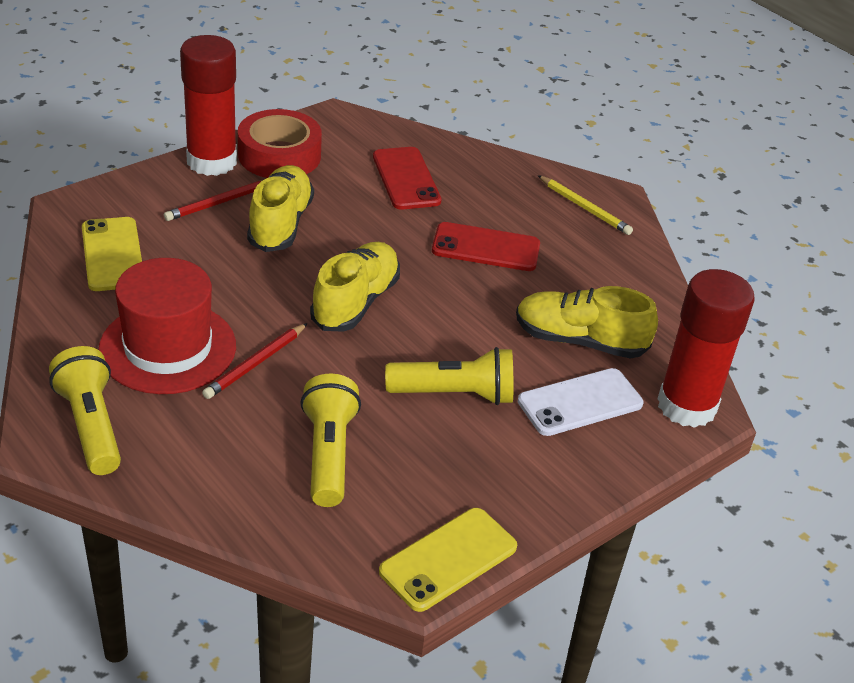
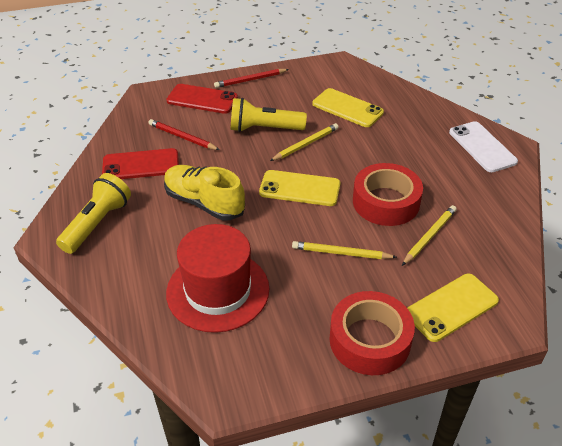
red glue stick: 2 -> 0
red tape: 1 -> 2
yellow flashlight: 3 -> 2
yellow pencil: 1 -> 3
yellow phone: 2 -> 3
yellow shoe: 3 -> 1

